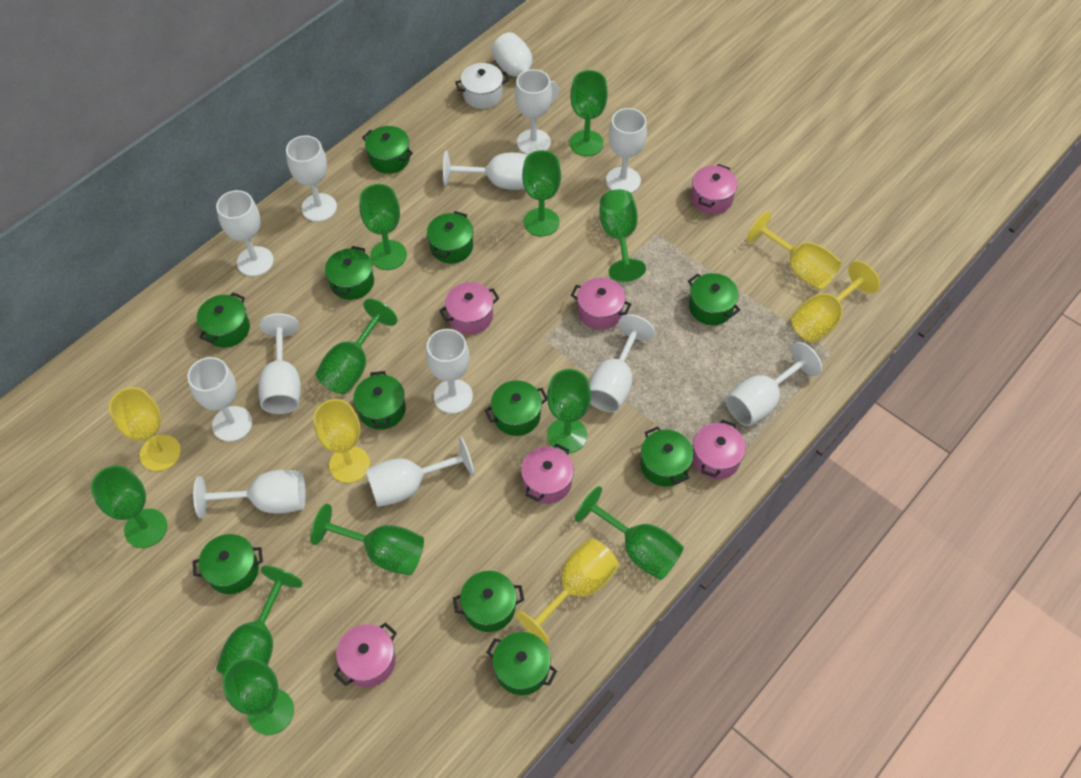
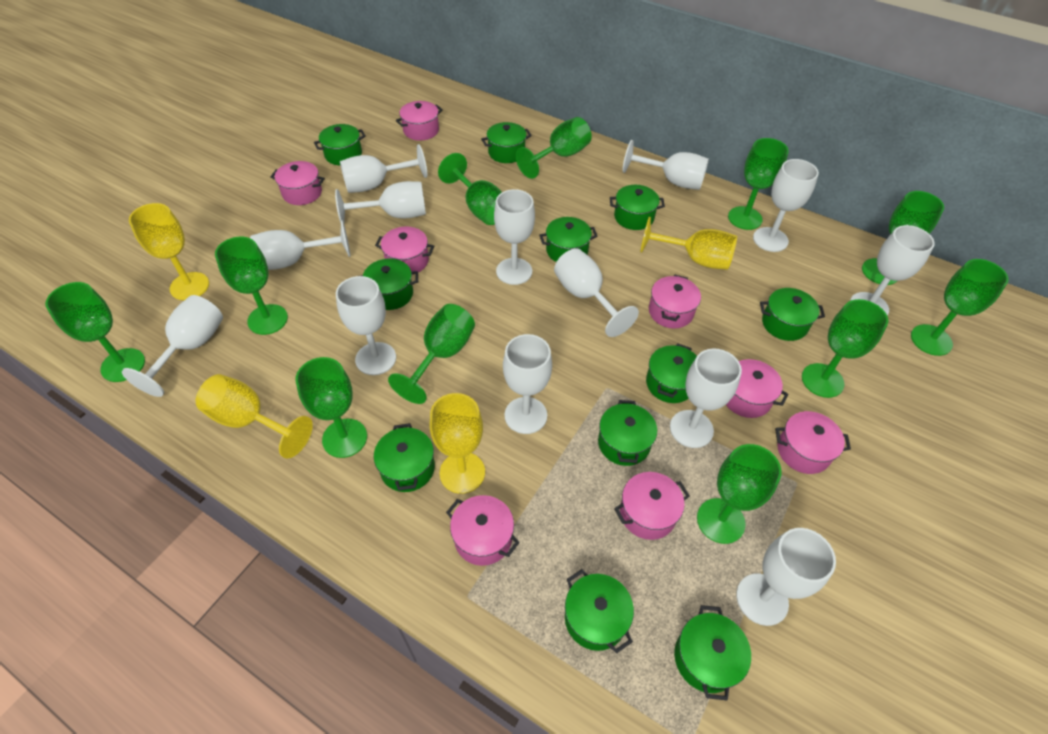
pink pot: 6 -> 8
white pot: 1 -> 0
yellow goblet: 5 -> 4

